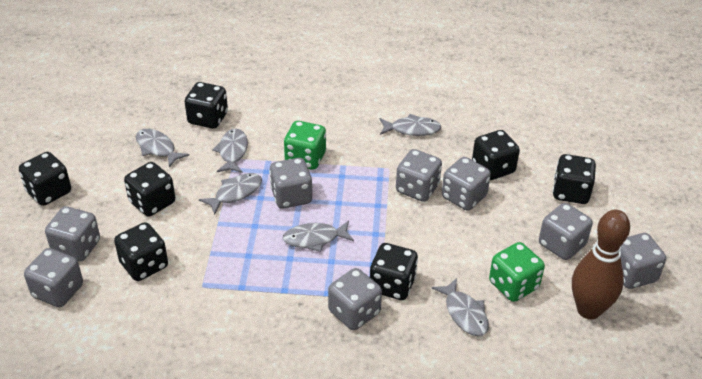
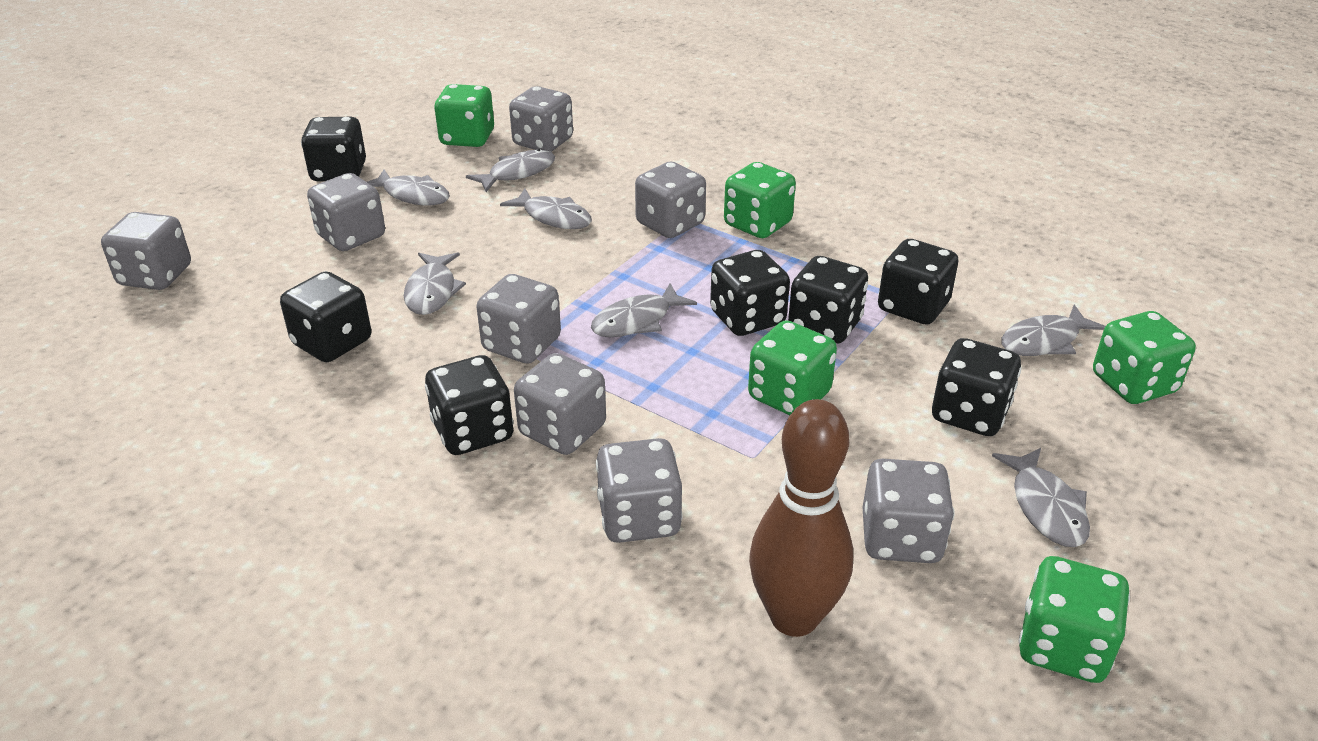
green dice: 2 -> 5
grey fish: 6 -> 7

